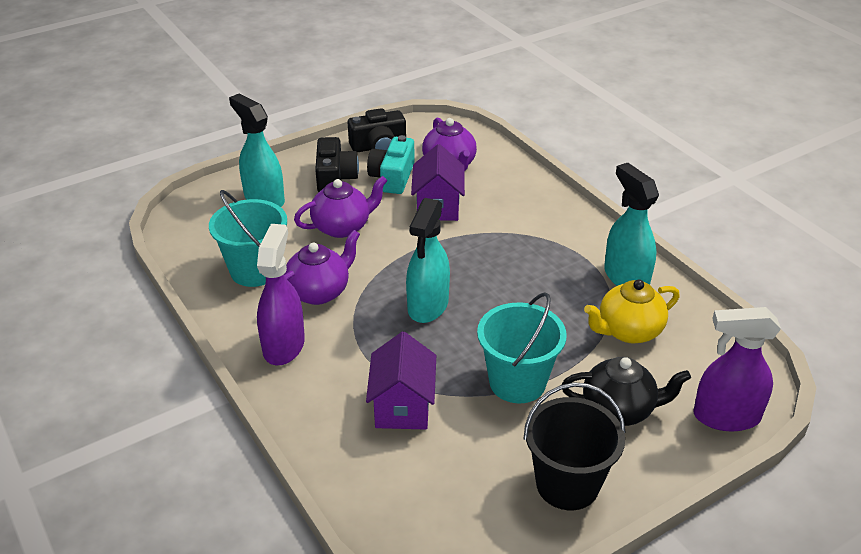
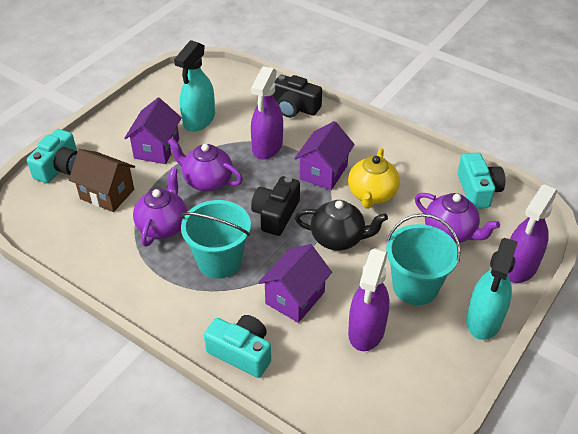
black bucket: 1 -> 0
brown house: 0 -> 1
purple house: 2 -> 3
purple spray bottle: 2 -> 3
turquoise camera: 1 -> 3
turquoise spray bottle: 3 -> 2

